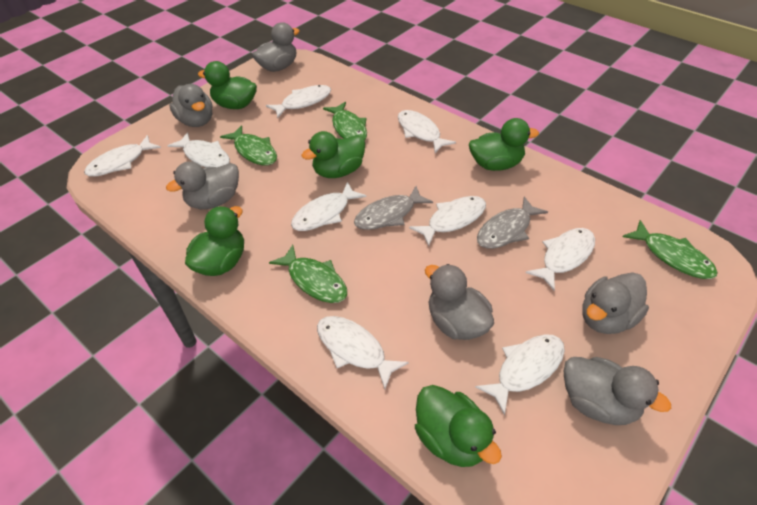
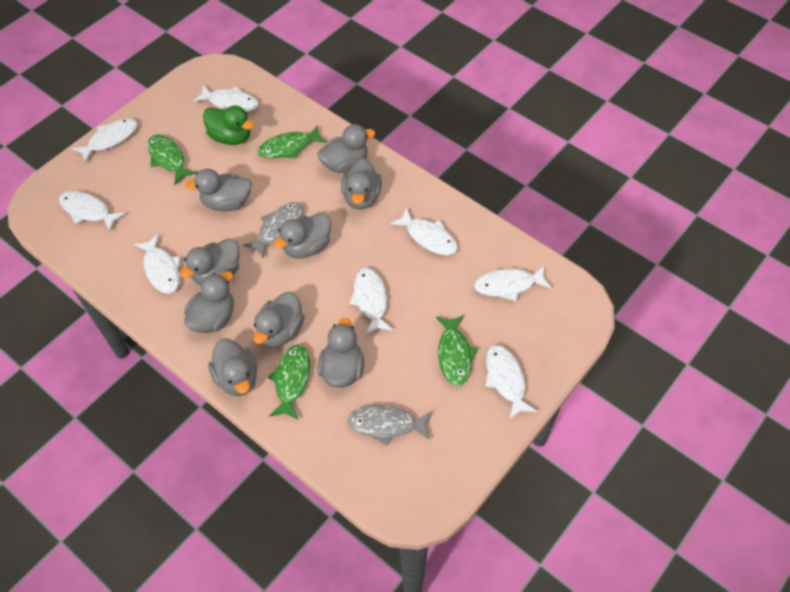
green duck: 5 -> 1
grey duck: 6 -> 9
white fish: 9 -> 8

